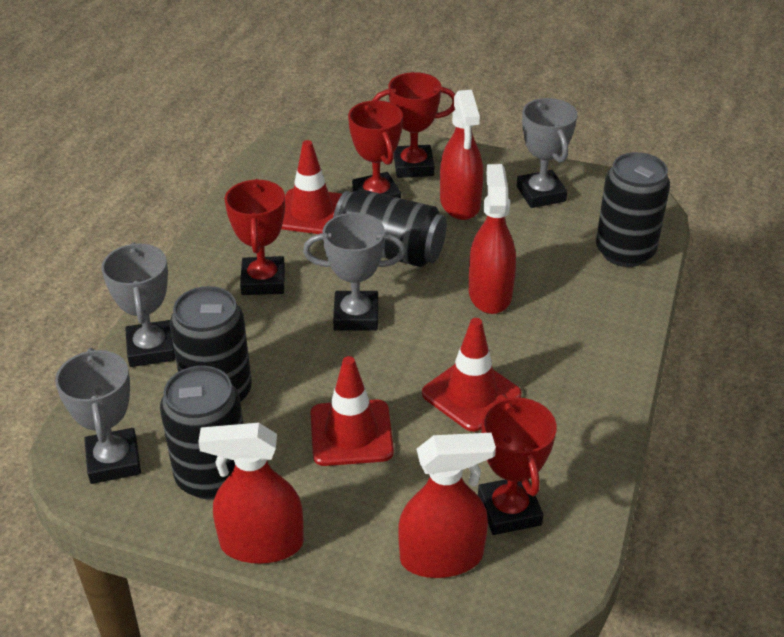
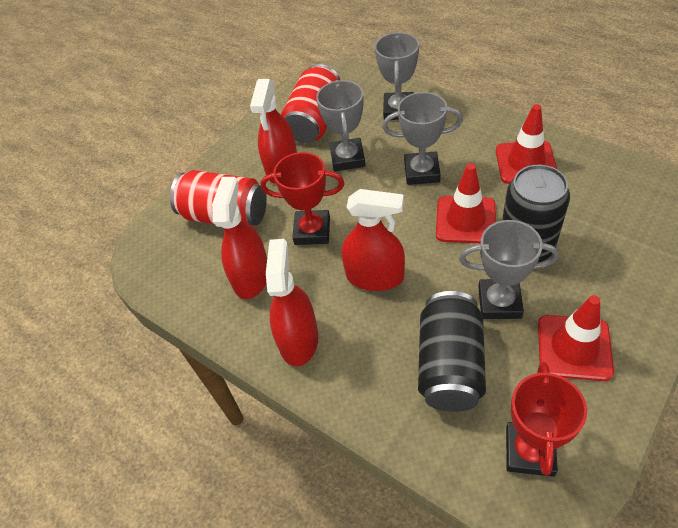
black can: 4 -> 2
red can: 0 -> 2
red trophy: 4 -> 2

